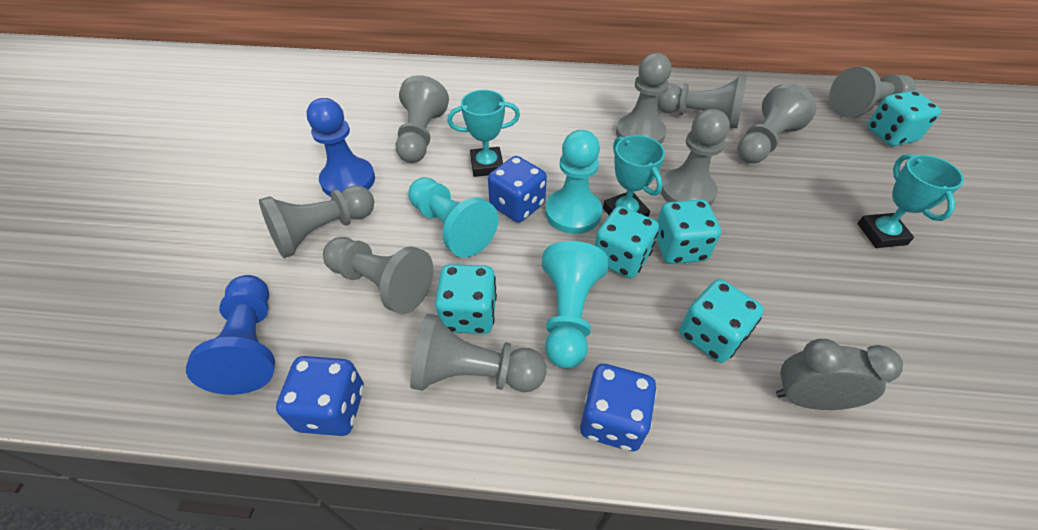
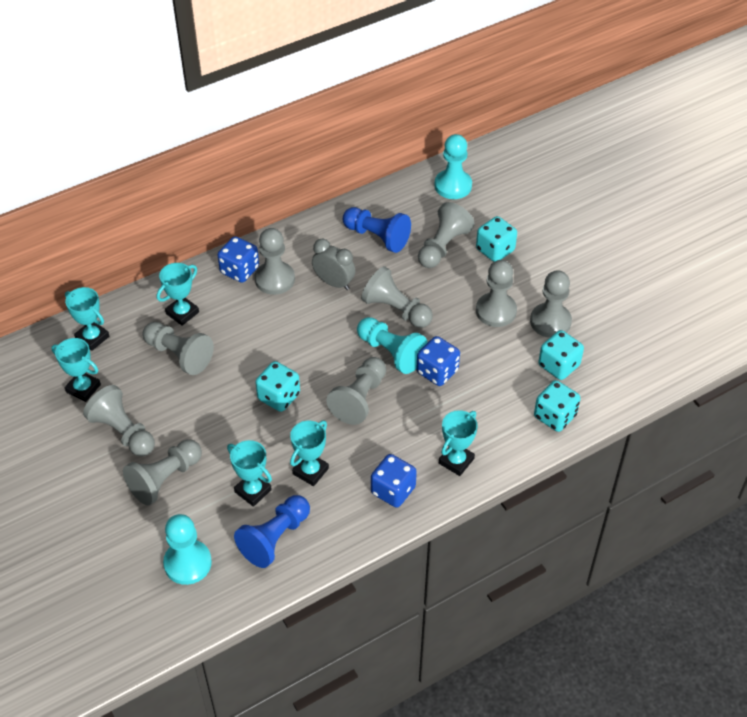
turquoise dice: 5 -> 4
turquoise trophy: 3 -> 6

